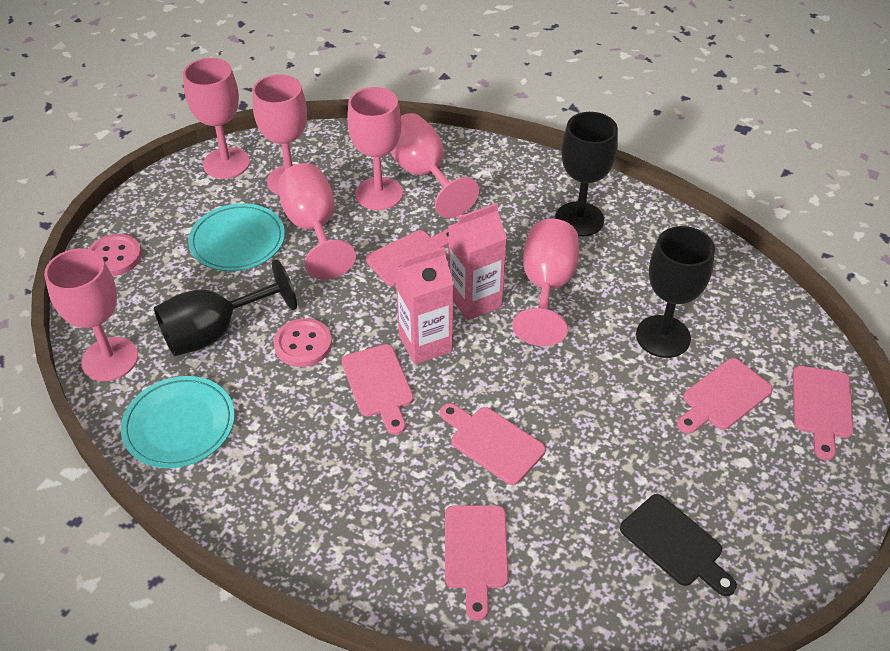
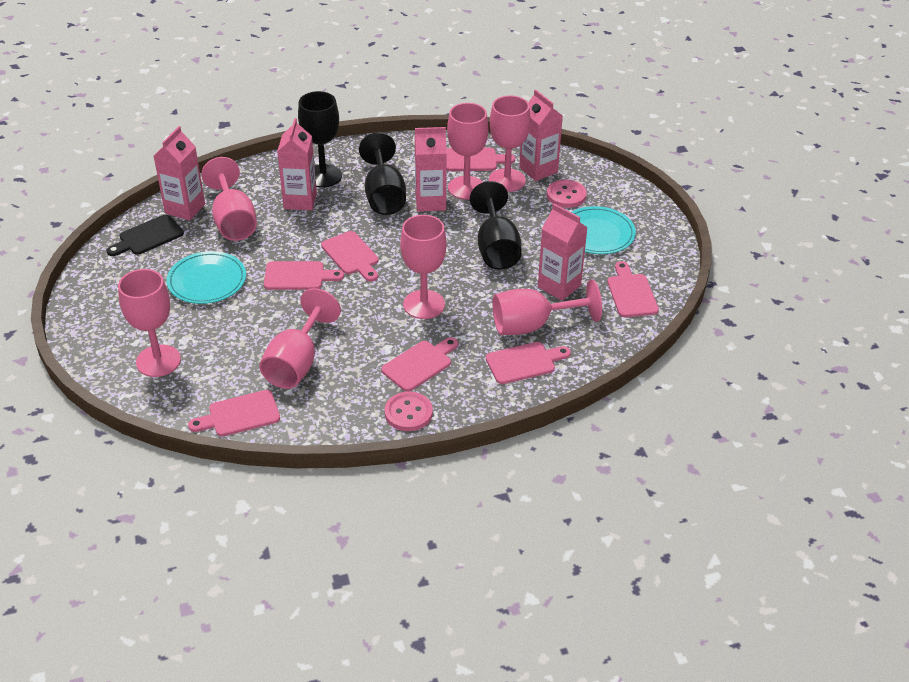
pink carton: 2 -> 5
pink cutting board: 6 -> 7

